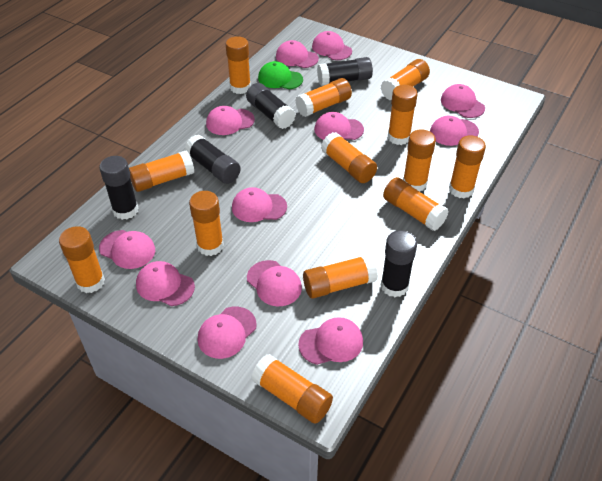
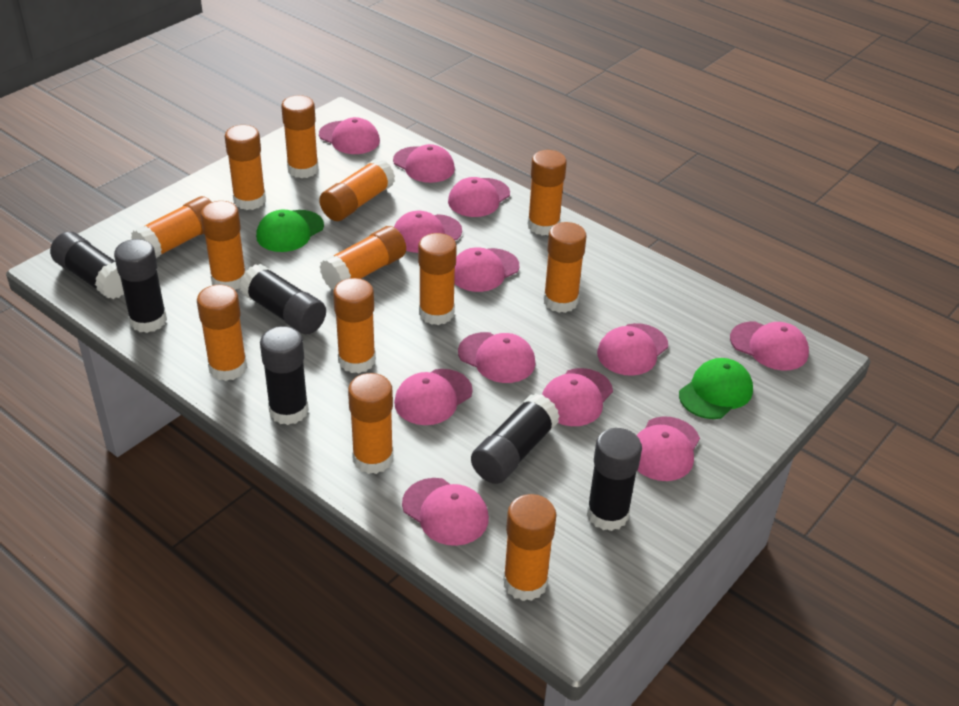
black glue stick: 5 -> 6
green cap: 1 -> 2

